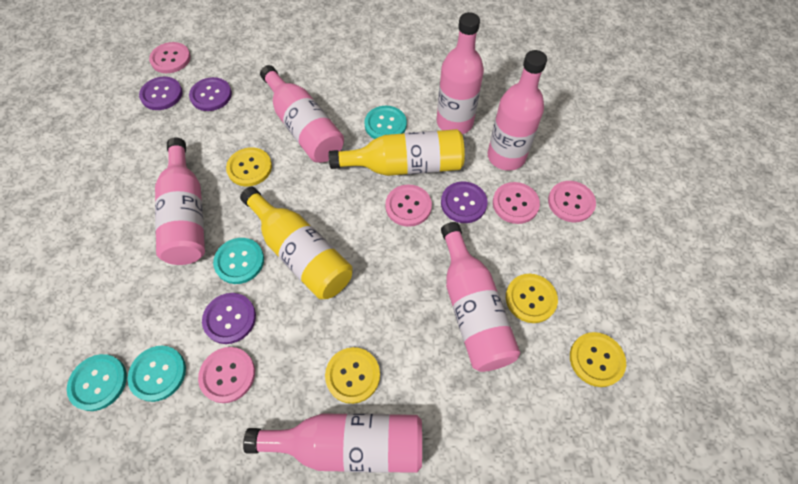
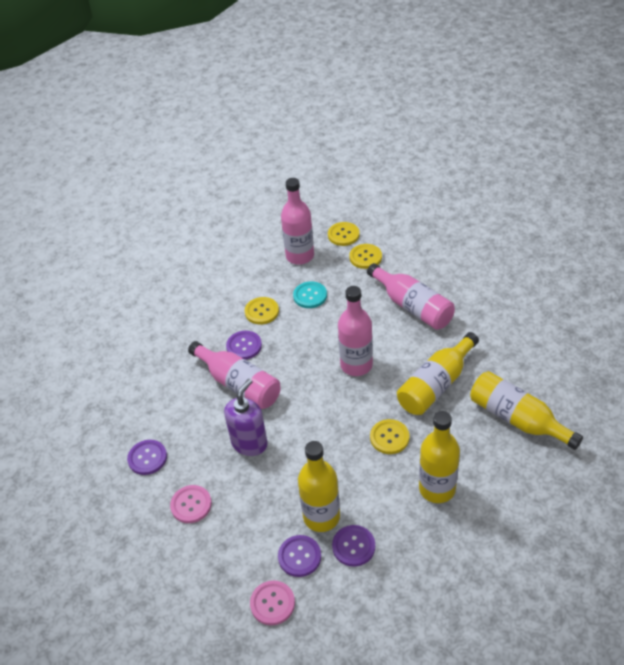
pink bottle: 6 -> 4
pink button: 5 -> 2
purple soap dispenser: 0 -> 1
turquoise button: 4 -> 1
yellow bottle: 2 -> 4

